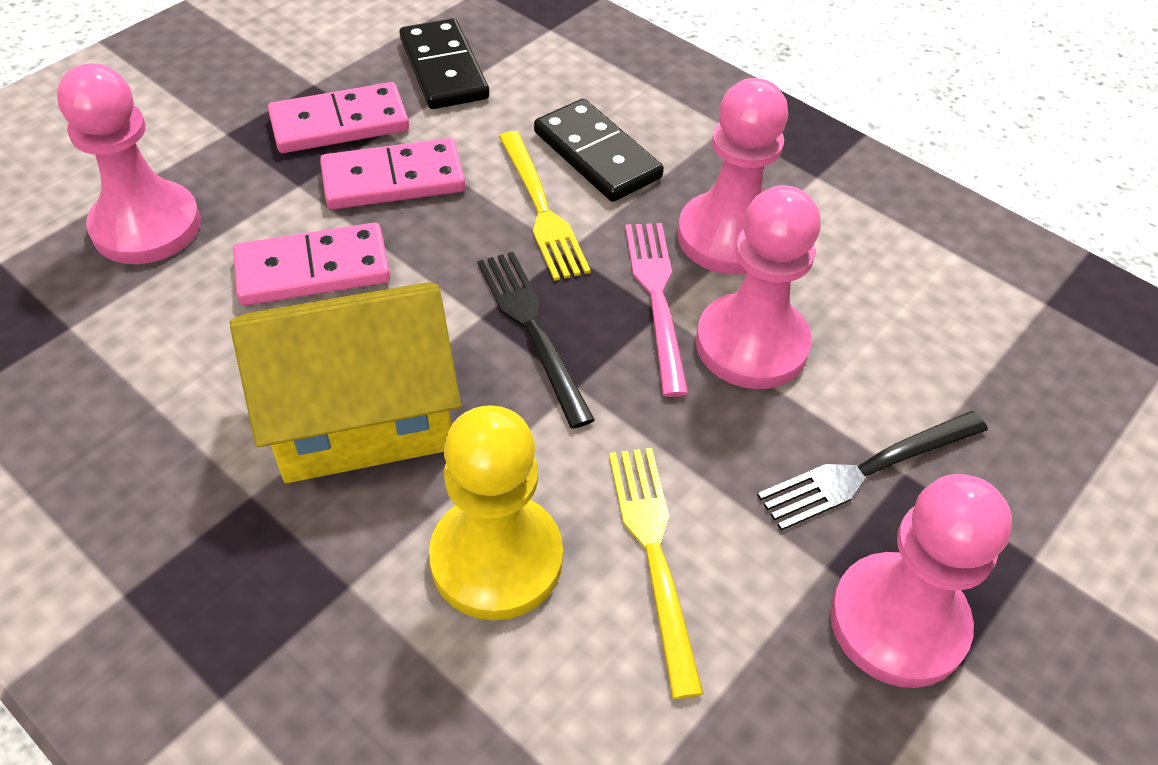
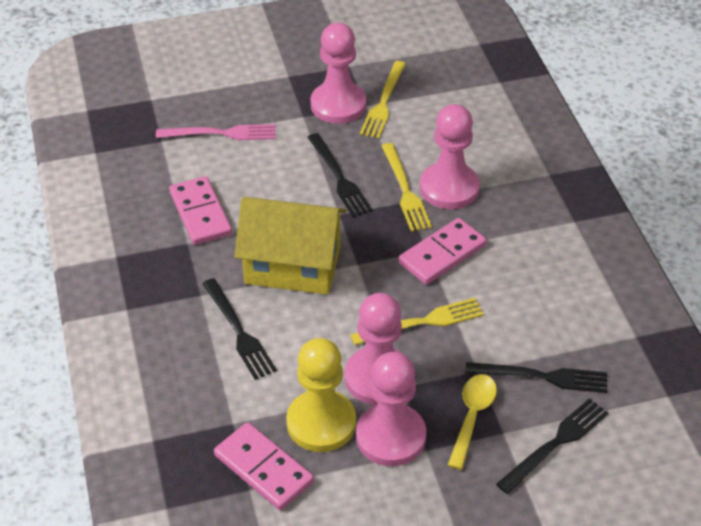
black domino: 2 -> 0
black fork: 2 -> 4
yellow fork: 2 -> 3
yellow spoon: 0 -> 1

